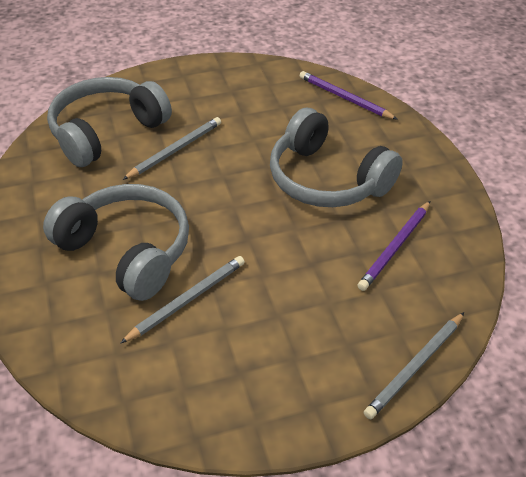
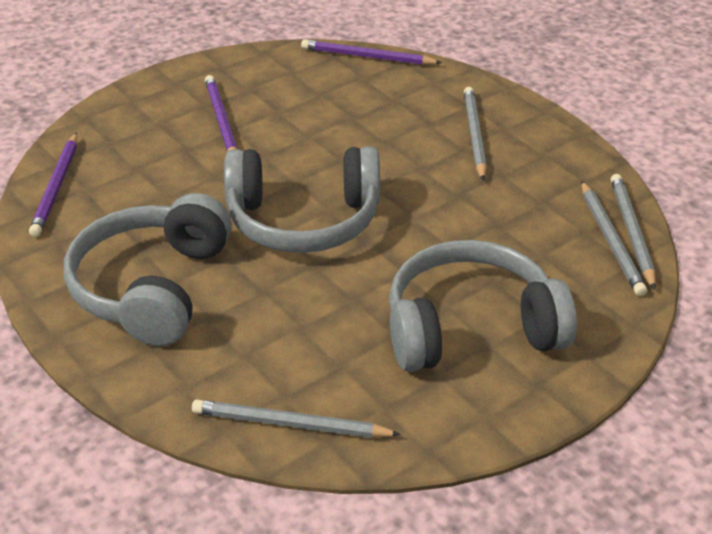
grey pencil: 3 -> 4
purple pencil: 2 -> 3

